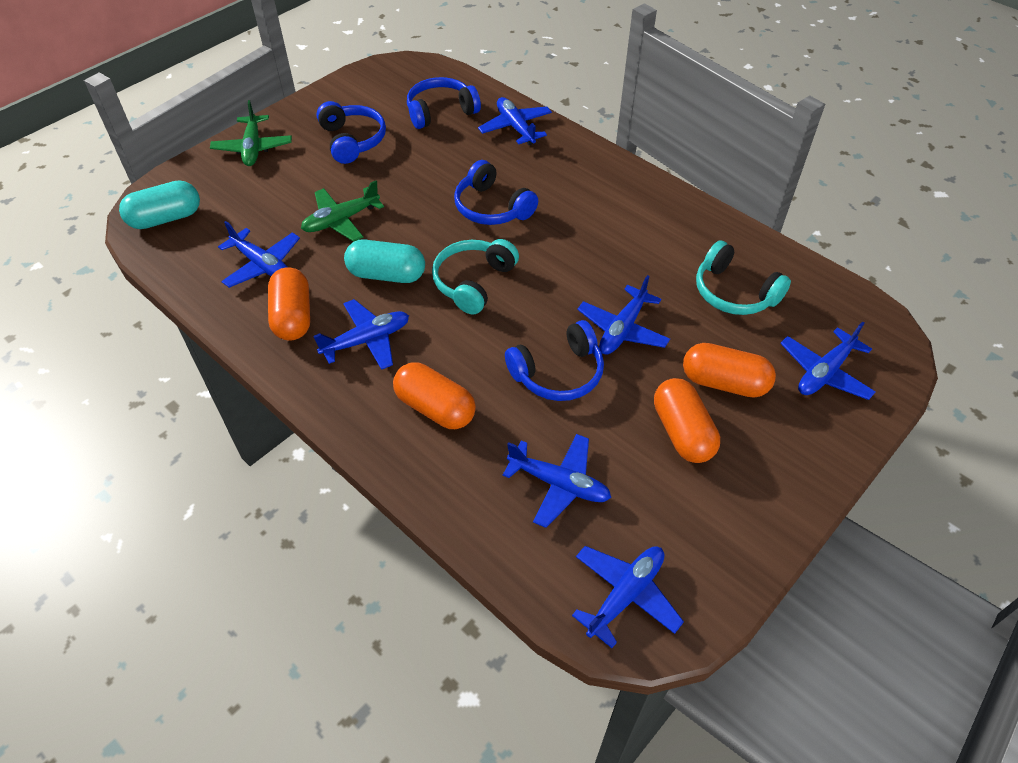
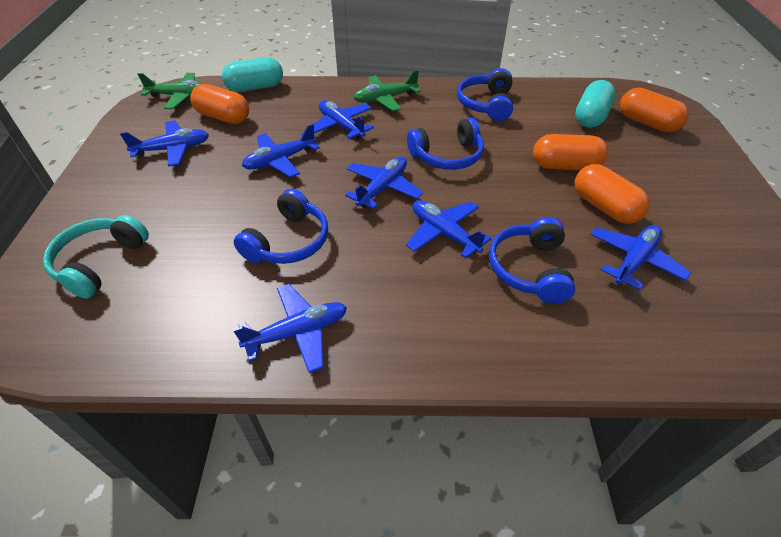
turquoise headphones: 2 -> 1

